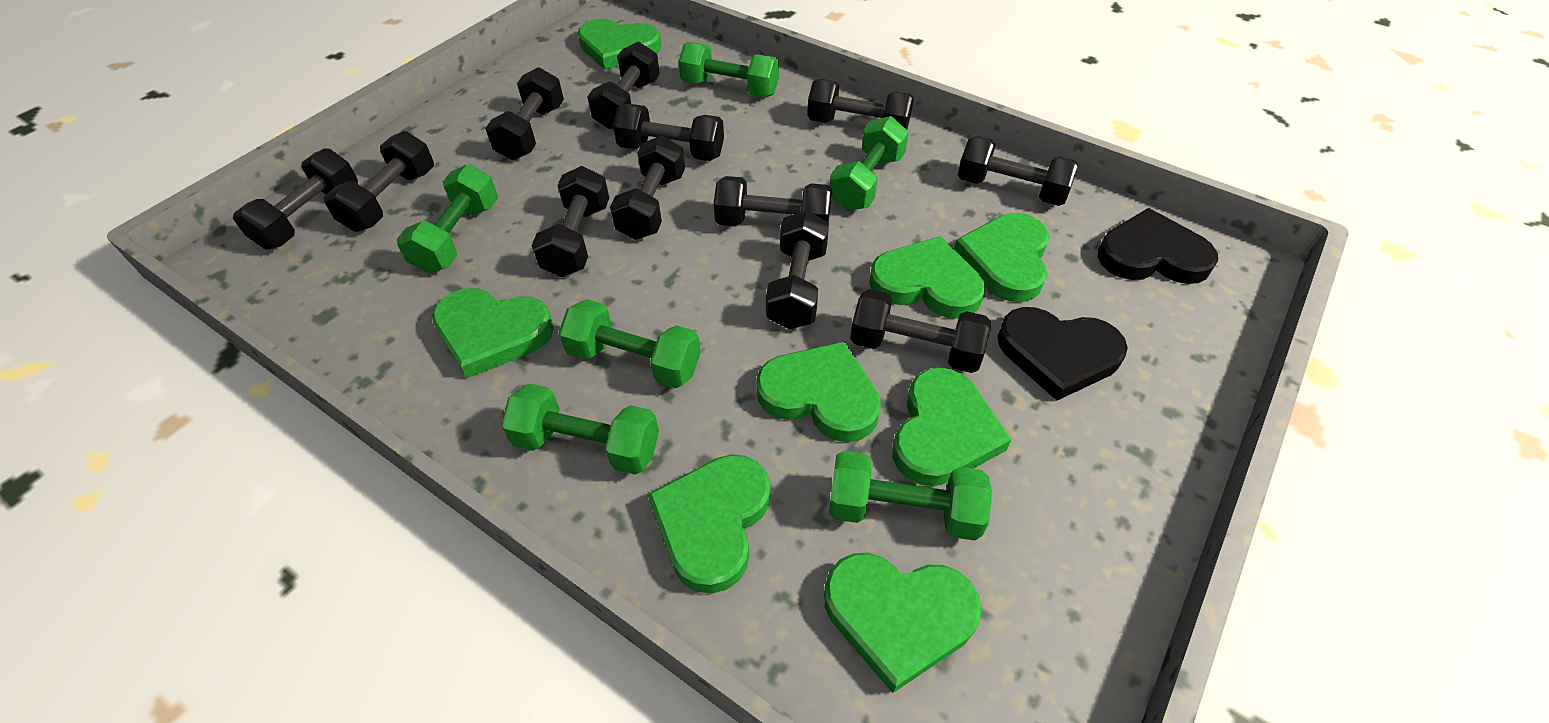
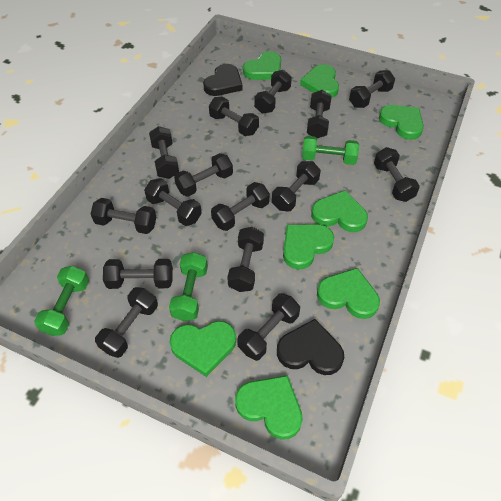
black dumbbell: 12 -> 15
green dumbbell: 6 -> 3

